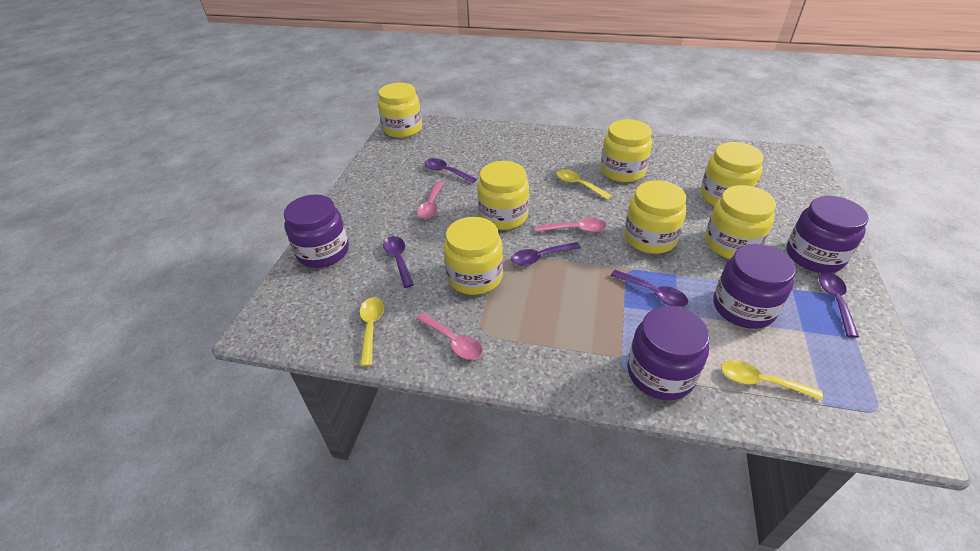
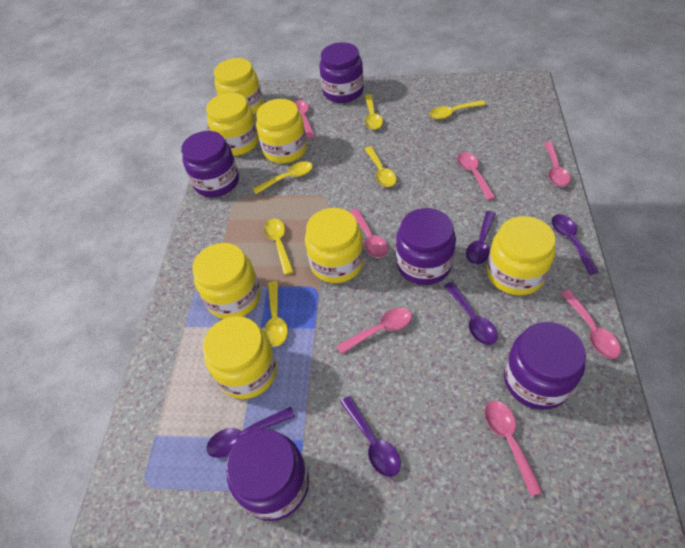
pink spoon: 3 -> 7
purple jar: 4 -> 5
yellow spoon: 3 -> 6

